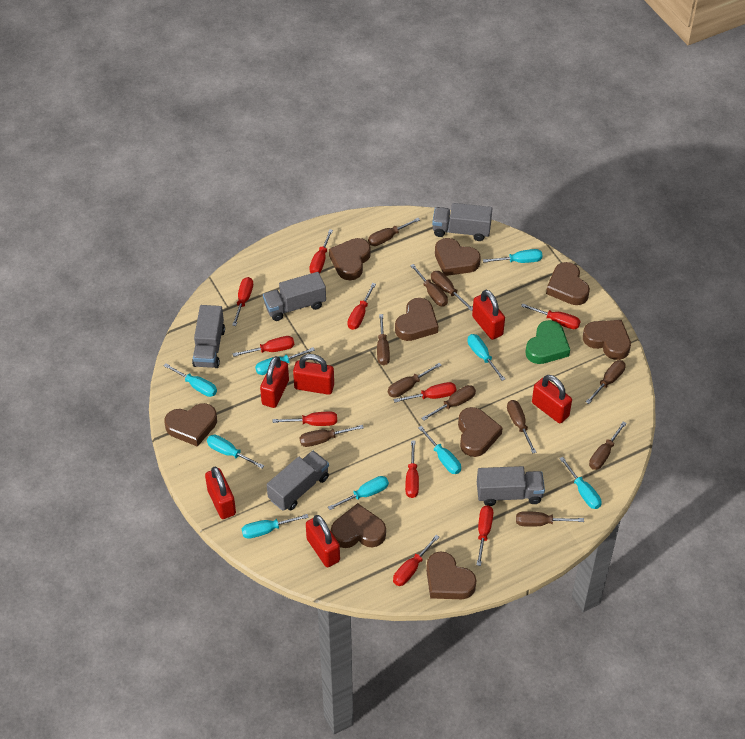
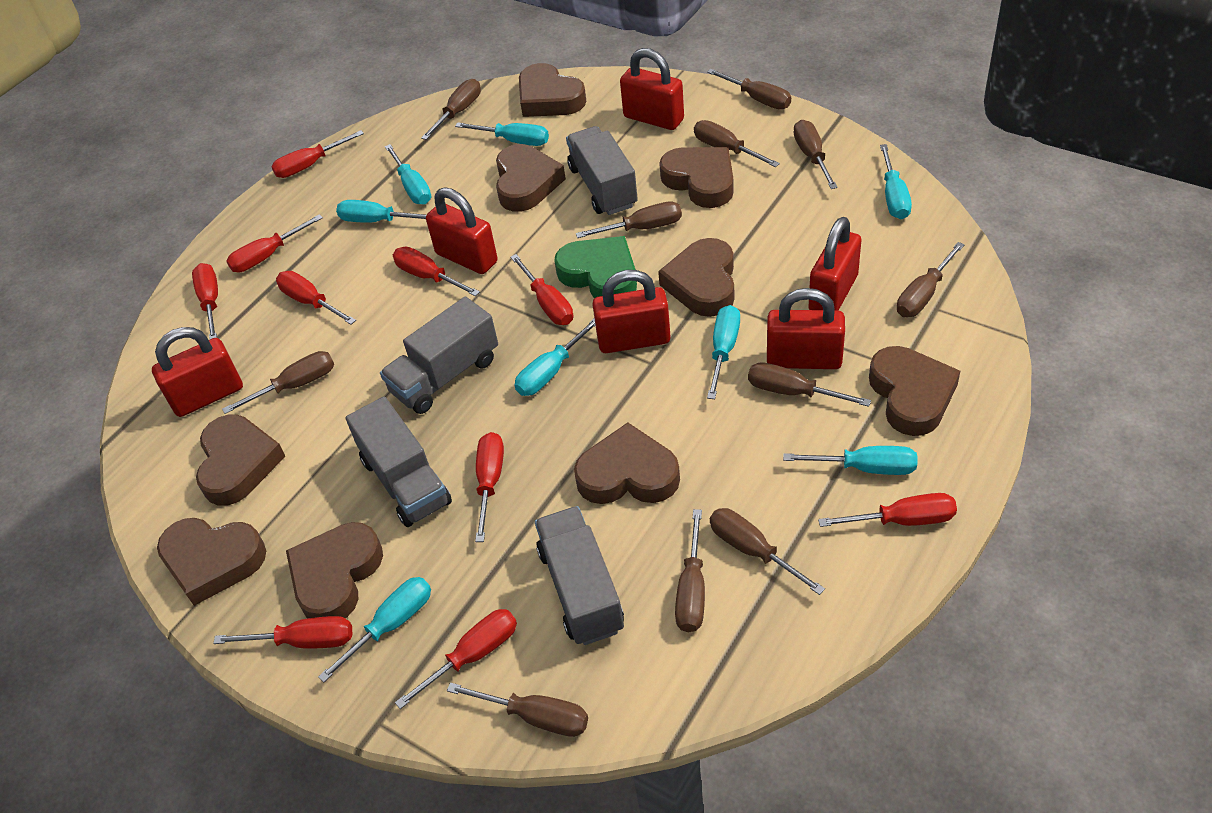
grey truck: 5 -> 4
turquoise screwdriver: 9 -> 8

